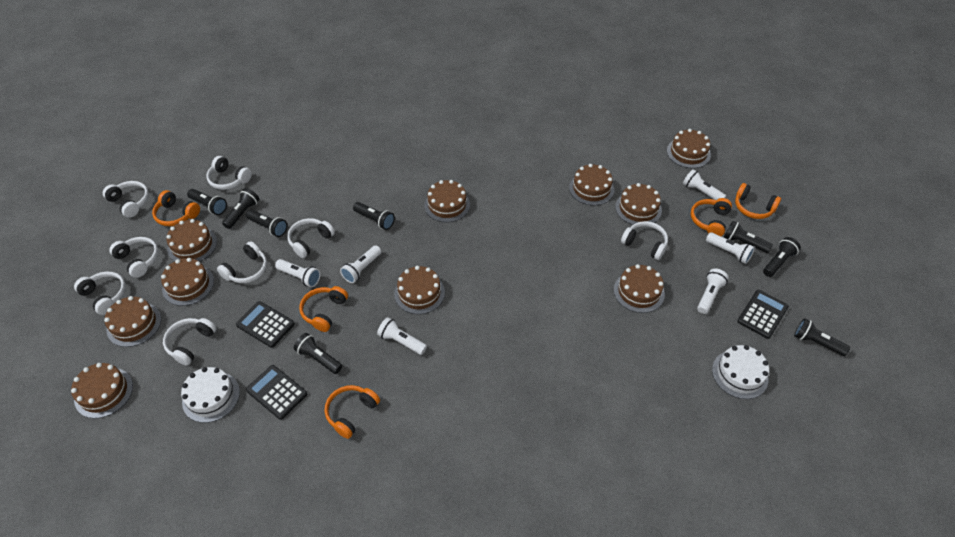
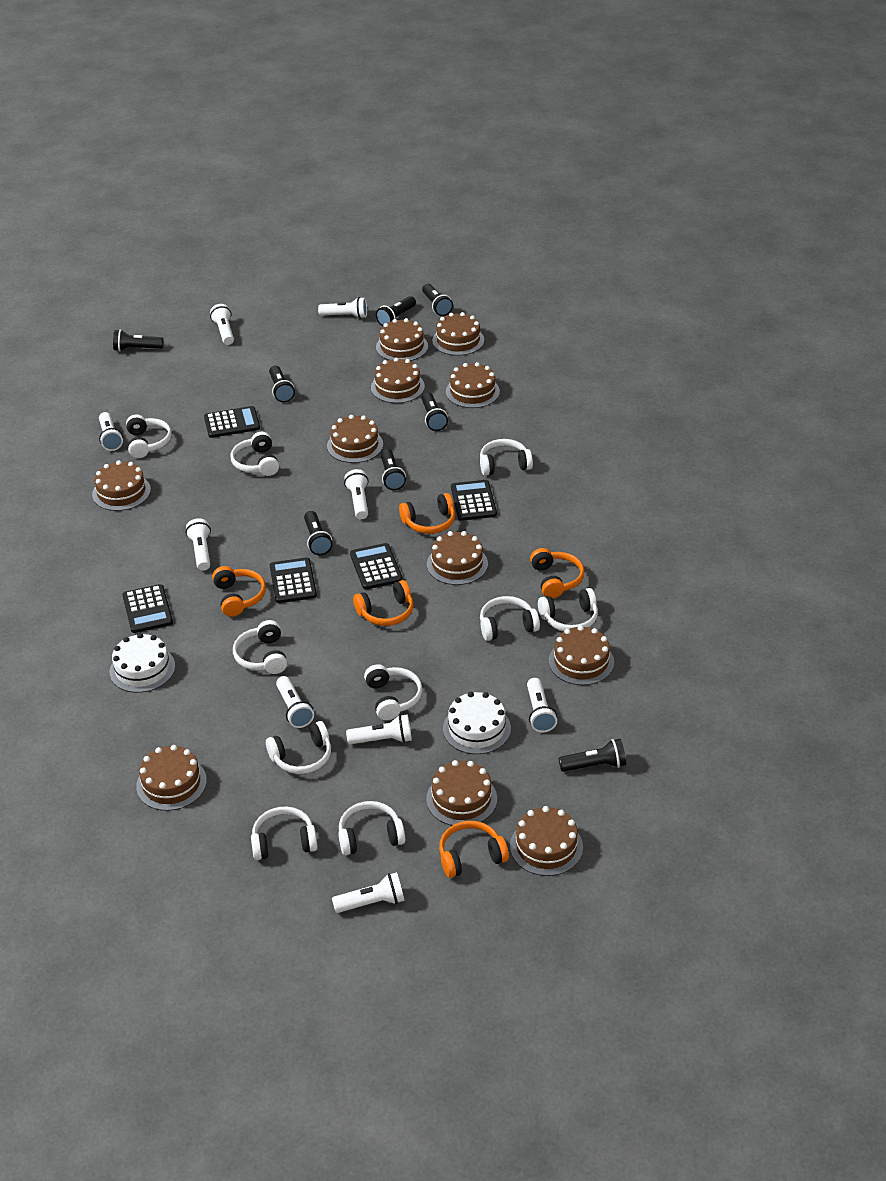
black calculator: 3 -> 5
brown cake: 10 -> 11
white flashlight: 6 -> 9
white headphones: 8 -> 10

